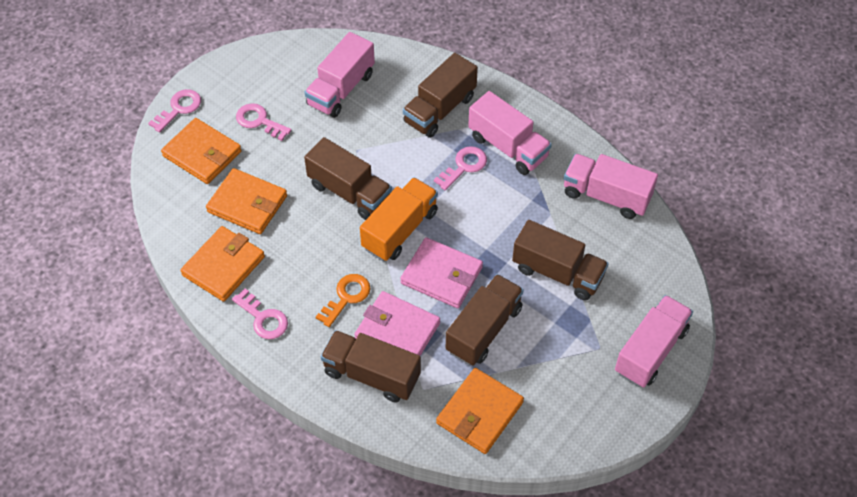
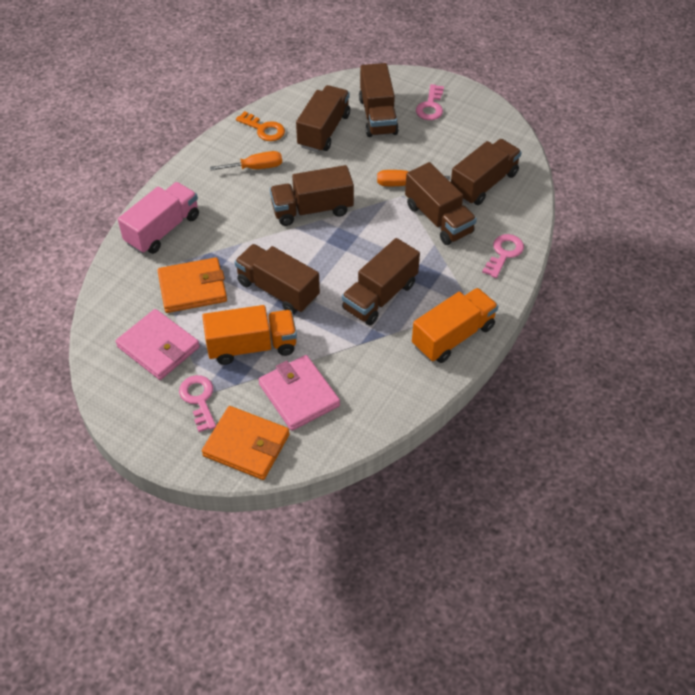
brown truck: 5 -> 7
orange screwdriver: 0 -> 2
orange truck: 1 -> 2
orange wallet: 4 -> 2
pink key: 4 -> 3
pink truck: 4 -> 1

